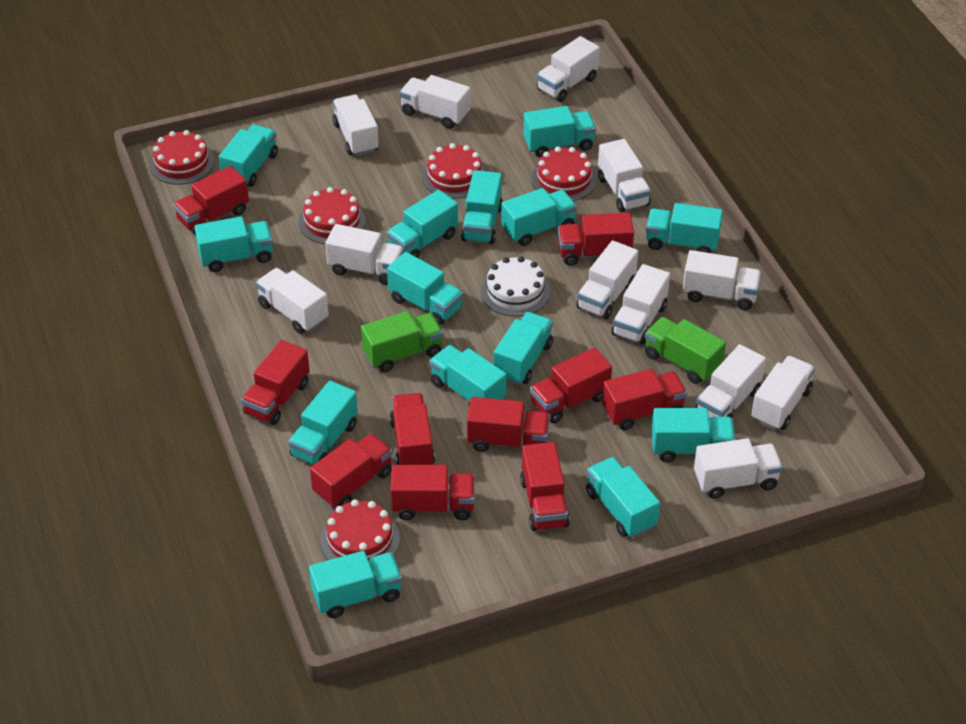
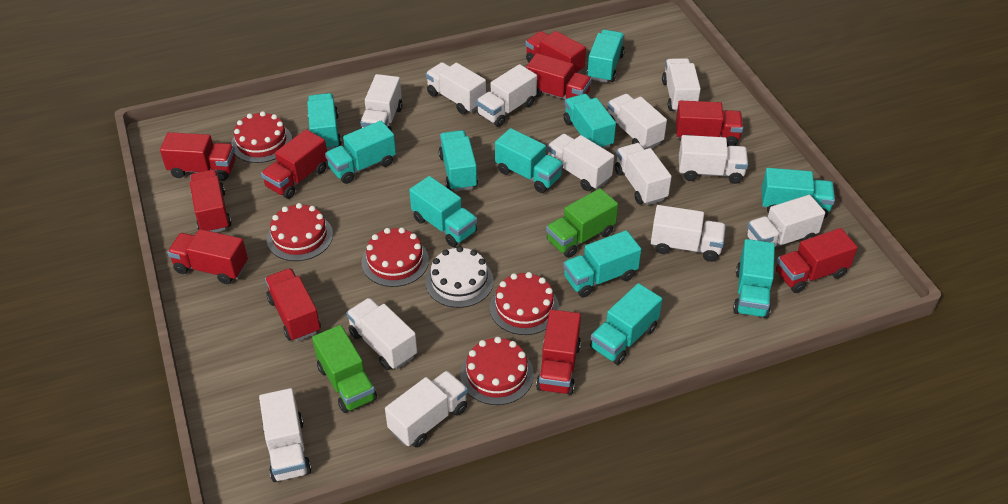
turquoise truck: 14 -> 11
white truck: 12 -> 13

